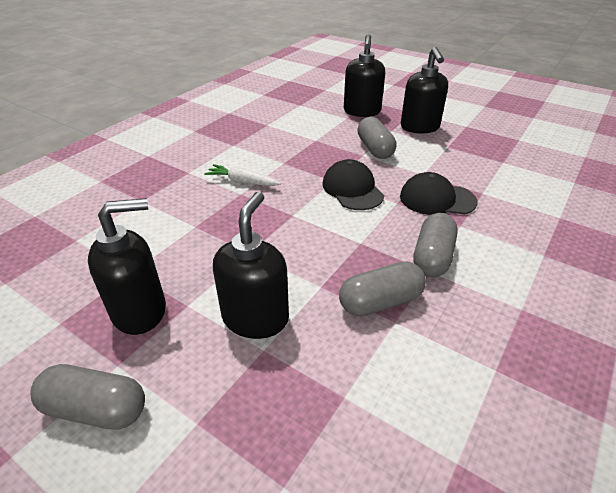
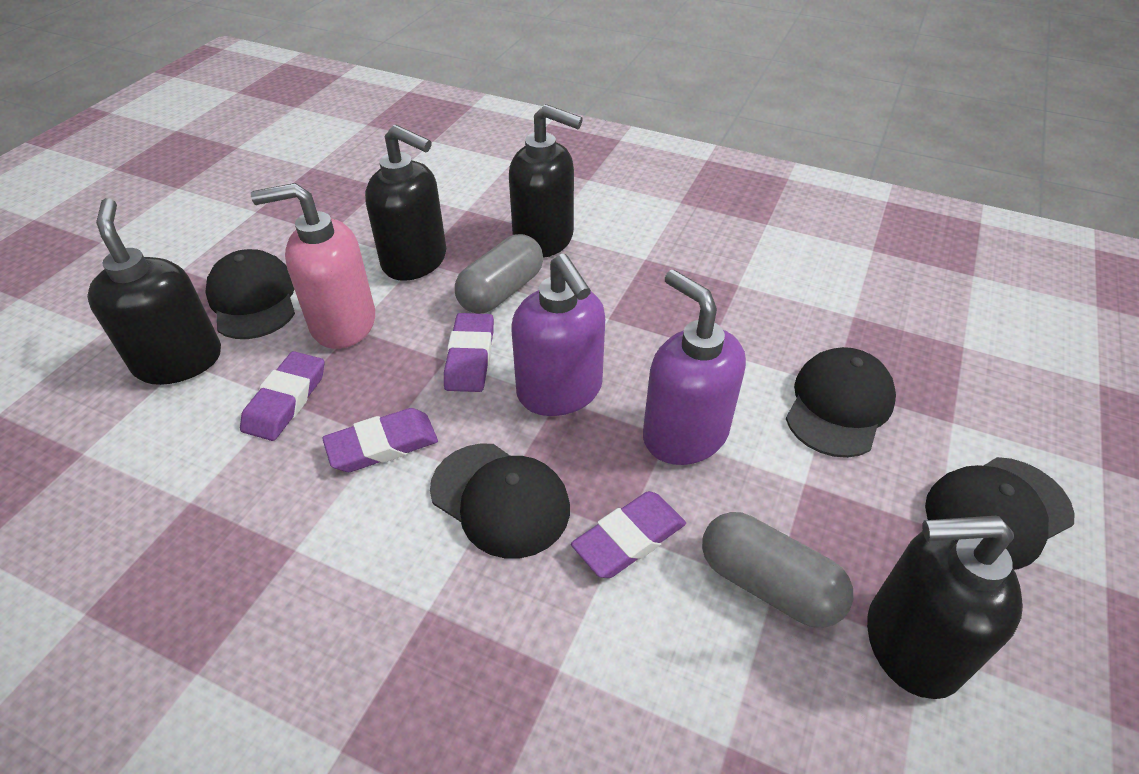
black cap: 2 -> 4
grey capsule: 4 -> 2
pink soap dispenser: 0 -> 1
purple eraser: 0 -> 4
purple soap dispenser: 0 -> 2
white carrot: 1 -> 0

